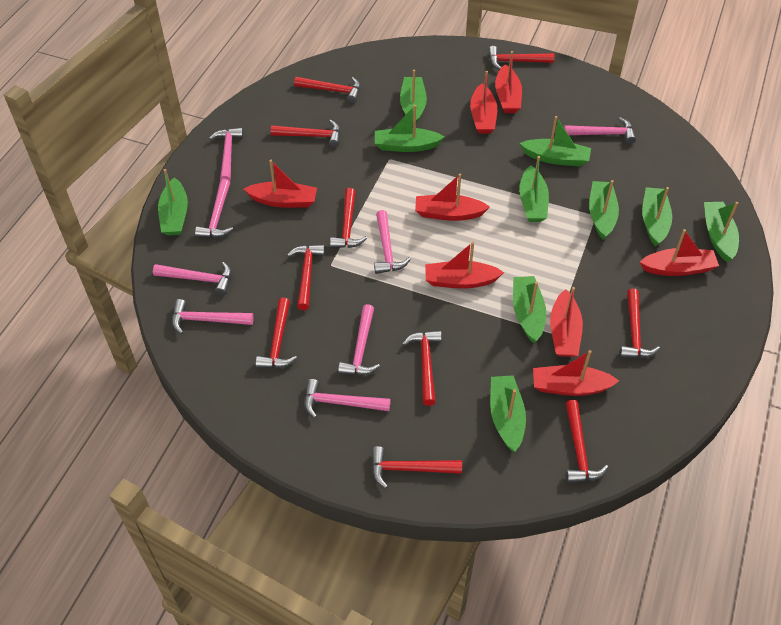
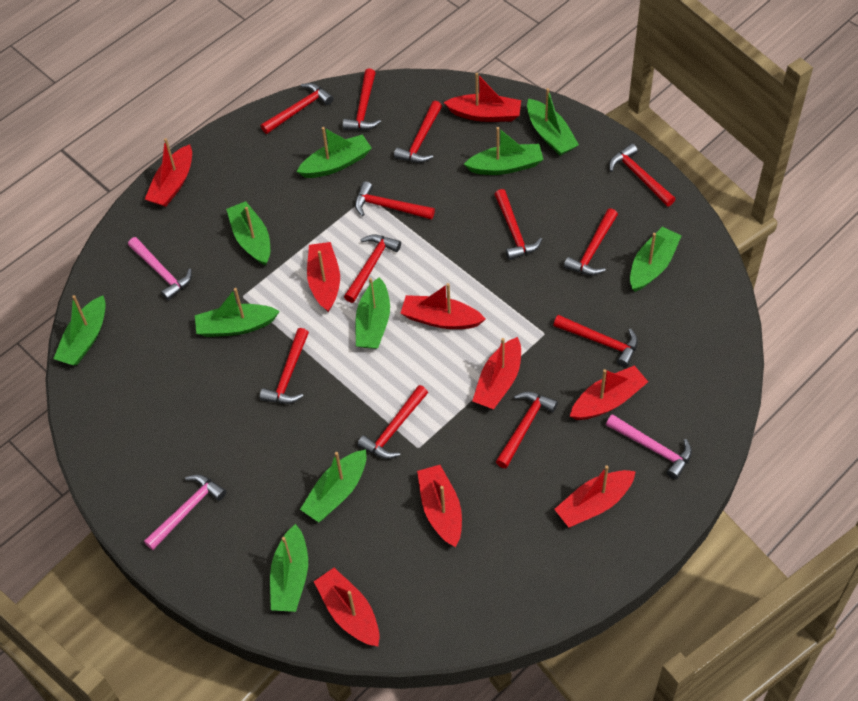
pink hammer: 8 -> 3
red boat: 8 -> 9
red hammer: 10 -> 12

